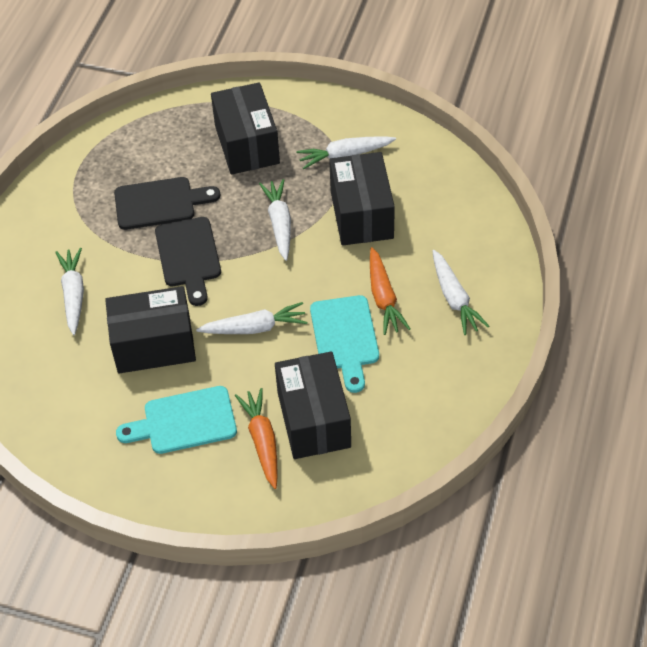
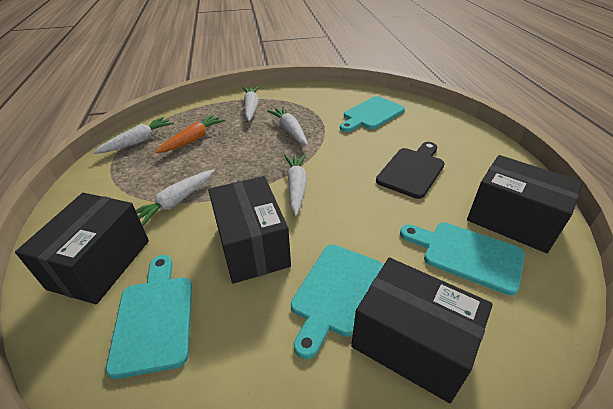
black cutting board: 2 -> 1
orange carrot: 2 -> 1
turquoise cutting board: 2 -> 4

